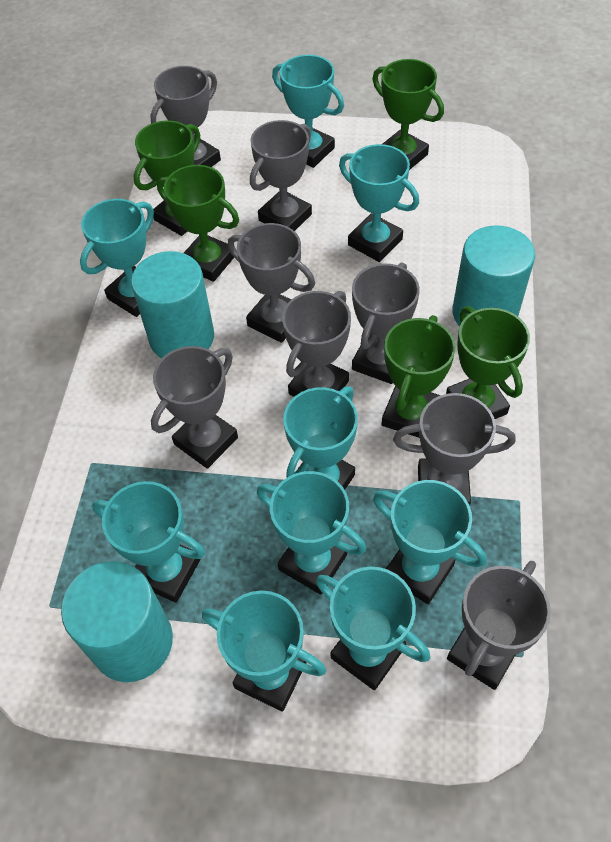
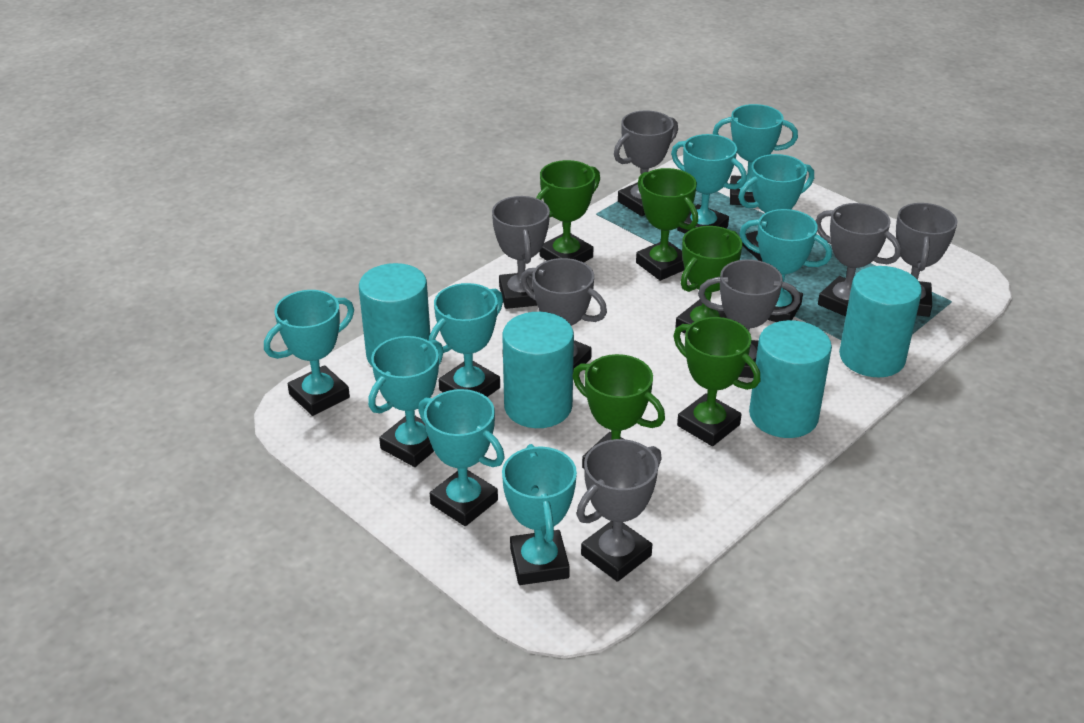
grey trophy: 8 -> 7
turquoise cylinder: 3 -> 4

